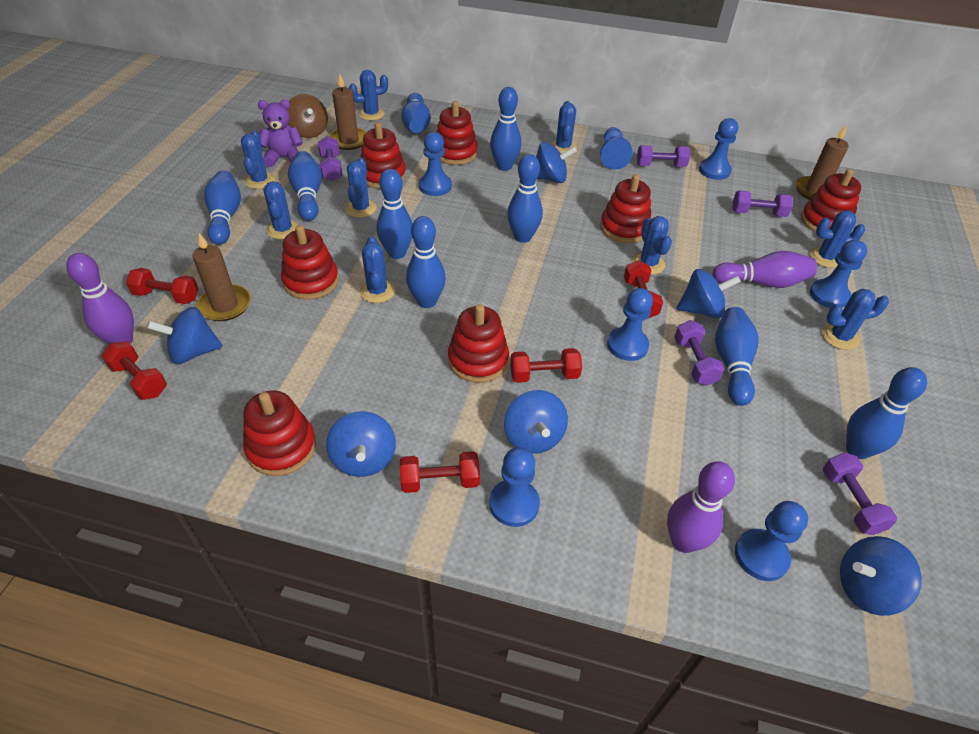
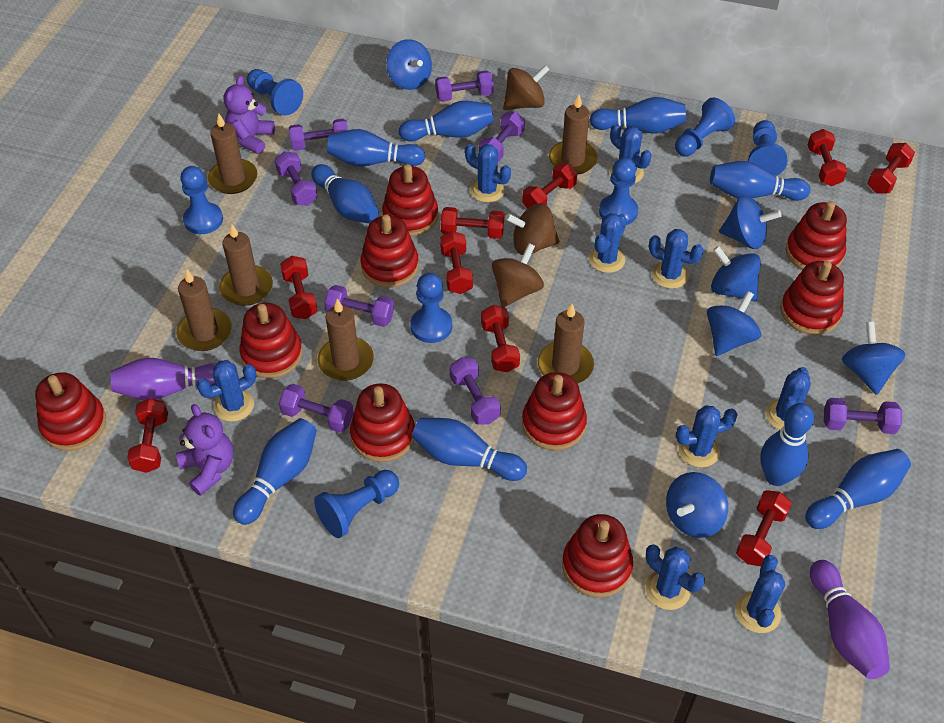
brown candle: 3 -> 6
brown spinning top: 1 -> 3
purple bowling pin: 3 -> 2
purple dumbbell: 5 -> 8
purple teddy bear: 1 -> 2
red dumbbell: 5 -> 9
red stacking toy: 7 -> 9

